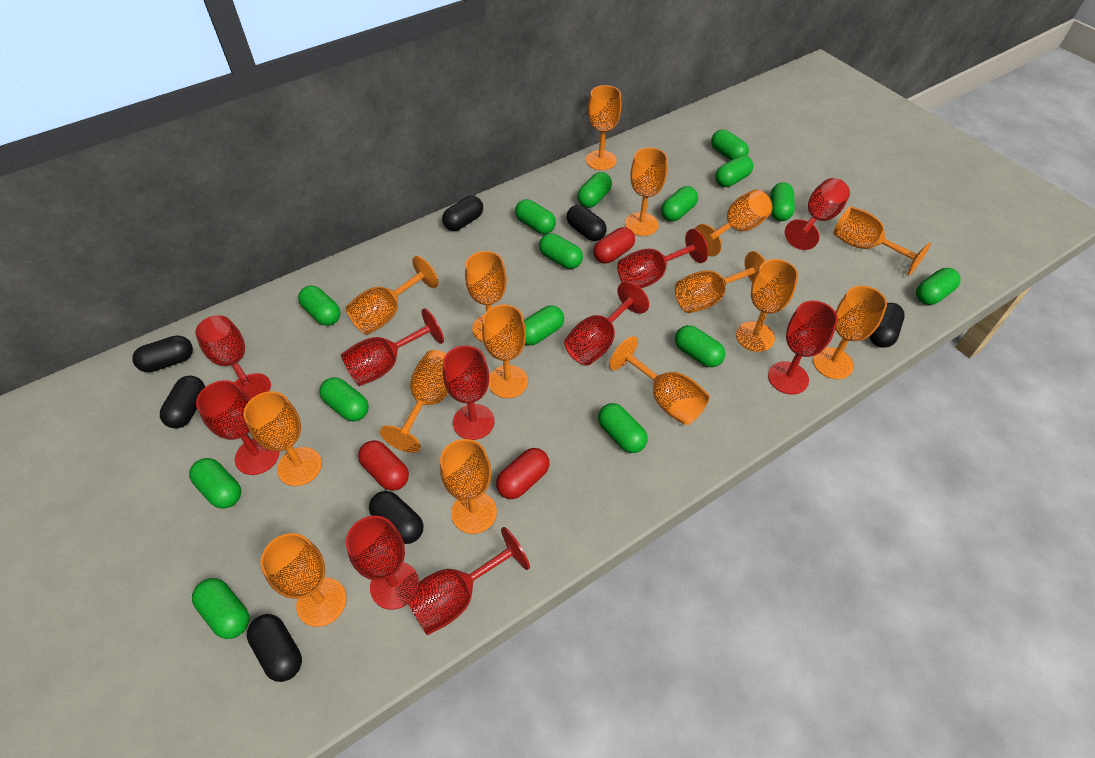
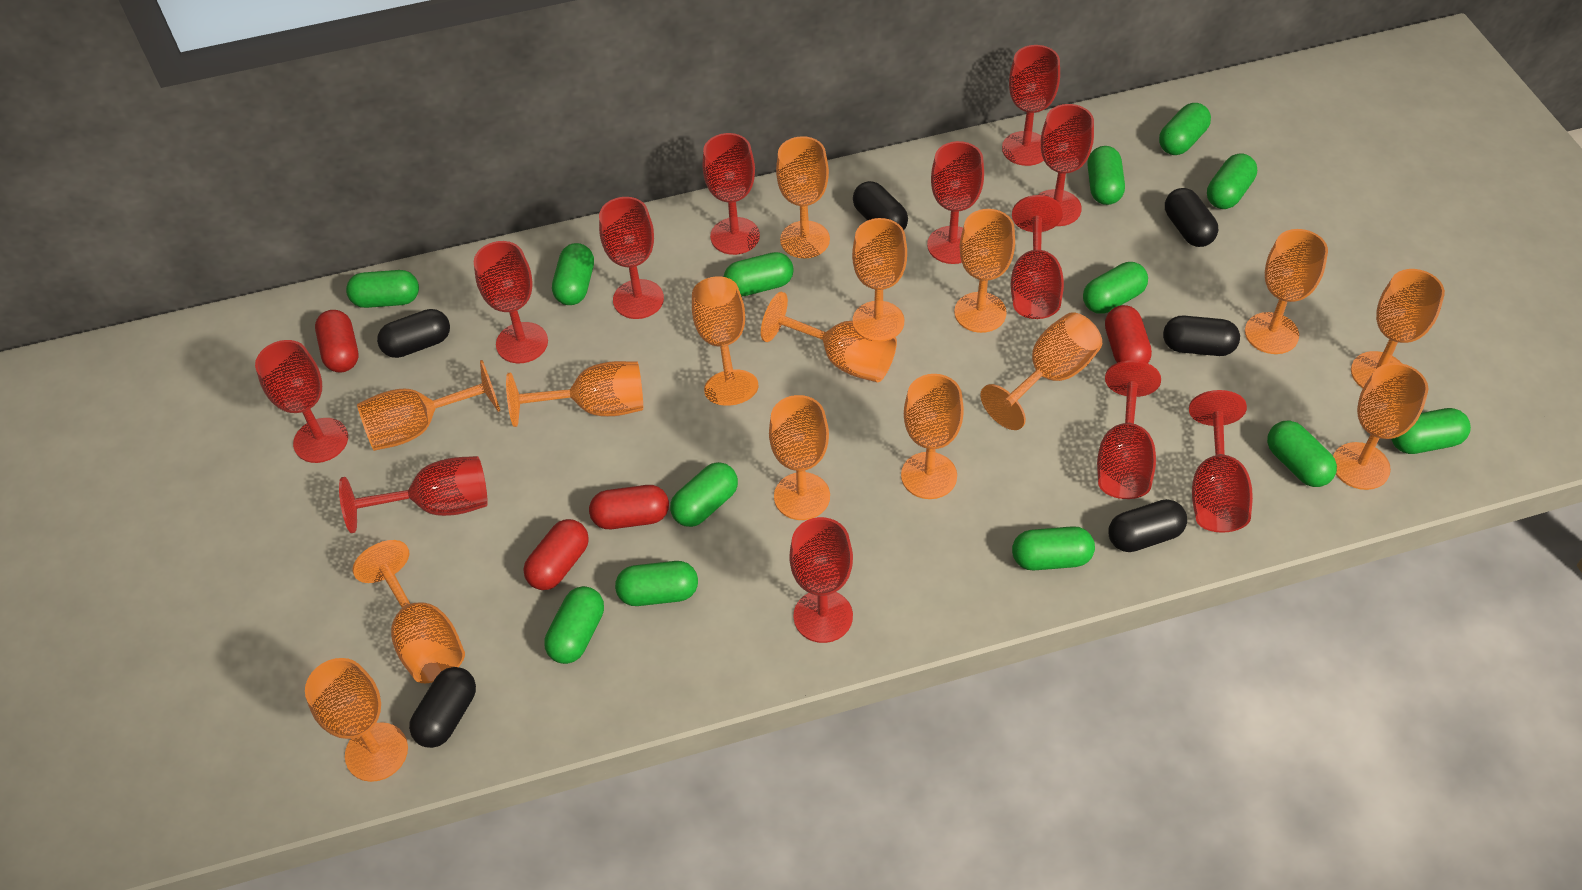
black capsule: 7 -> 6
green capsule: 15 -> 13
red capsule: 3 -> 4
red goblet: 10 -> 12

